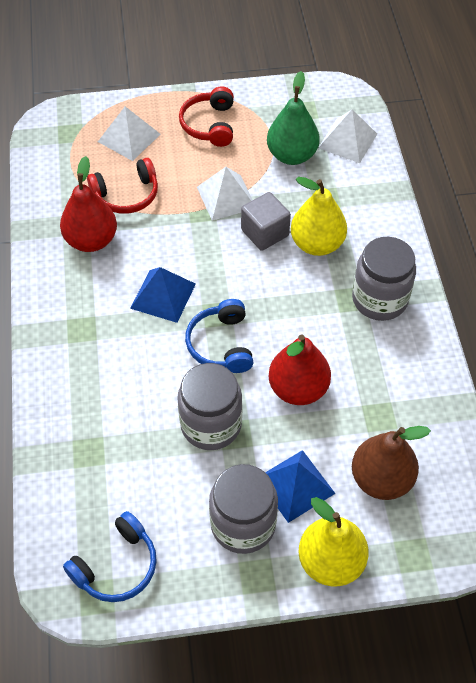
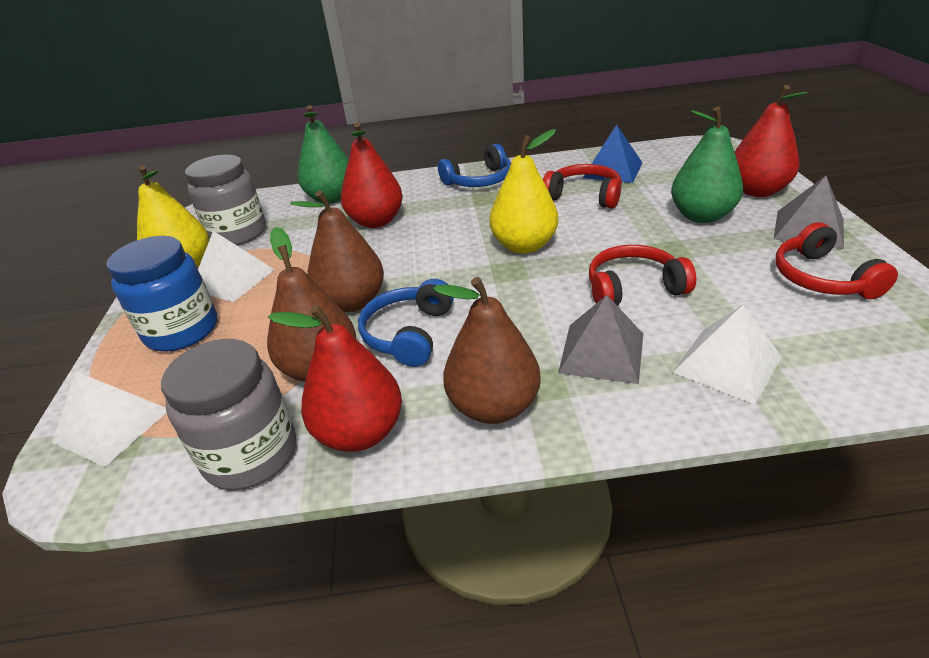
blue jar: 0 -> 1
blue pyramid: 2 -> 1
brown pear: 1 -> 3
green pear: 1 -> 2
grey cube: 1 -> 0
grey jar: 3 -> 2
grey pyramid: 0 -> 2
red headphones: 2 -> 3
red pear: 2 -> 3

